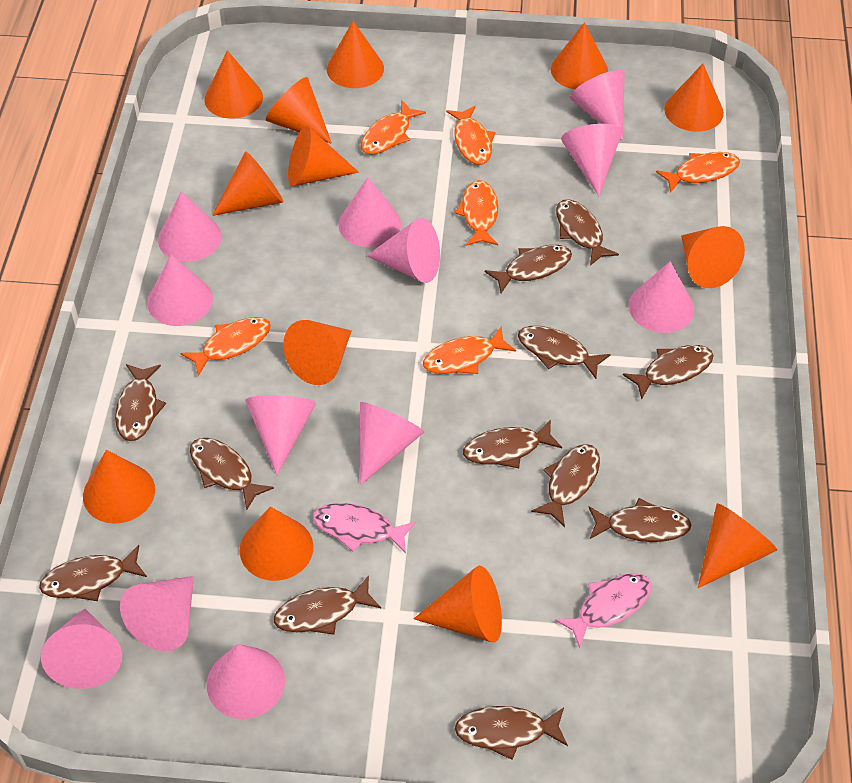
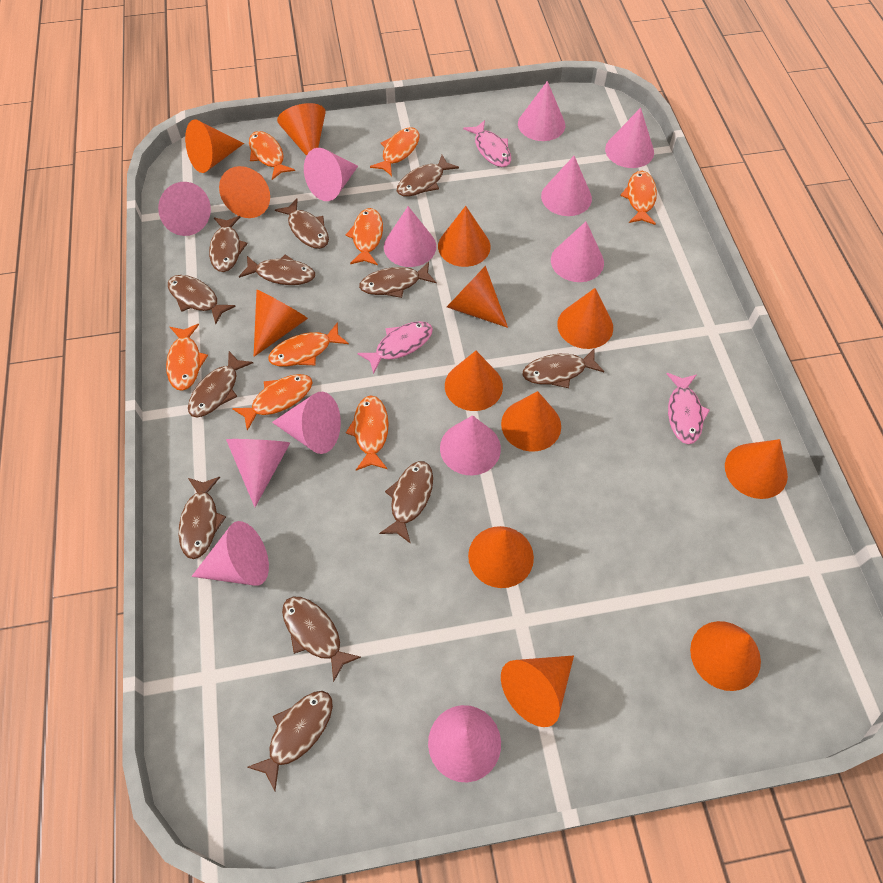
orange fish: 6 -> 8
pink fish: 2 -> 3

